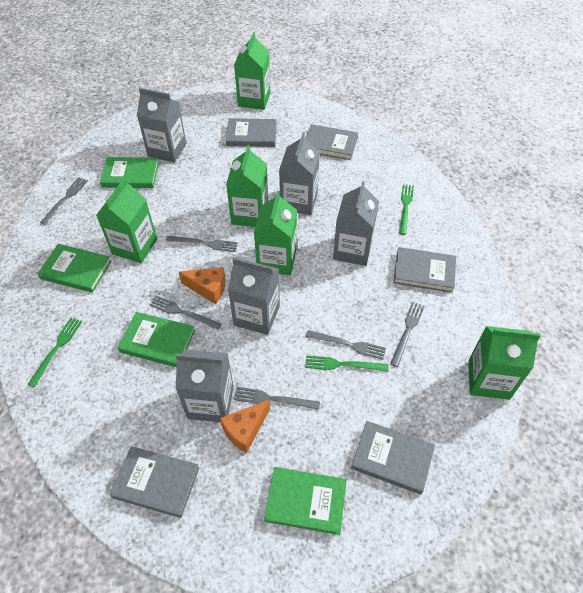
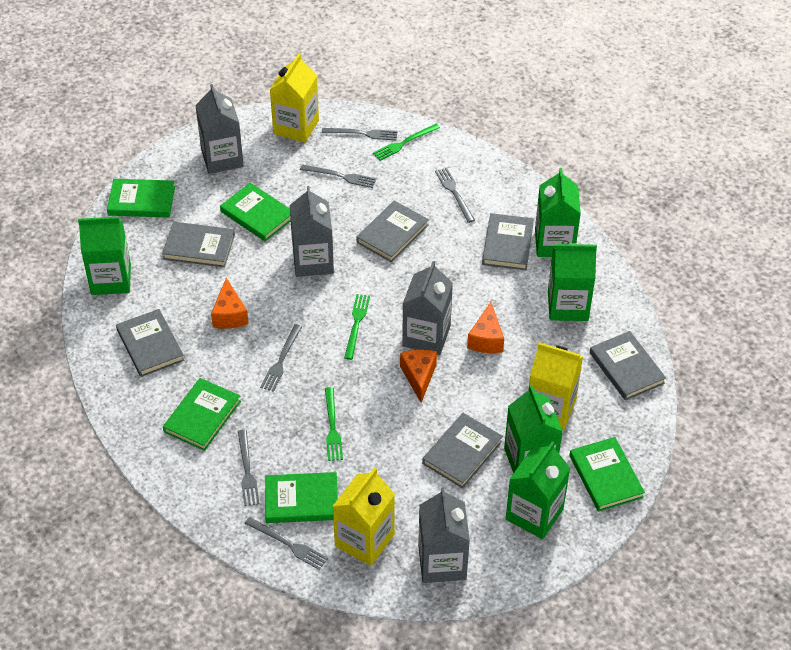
green book: 4 -> 5
grey book: 5 -> 6
grey carton: 5 -> 4
orange cheese: 2 -> 3
yellow carton: 0 -> 3

